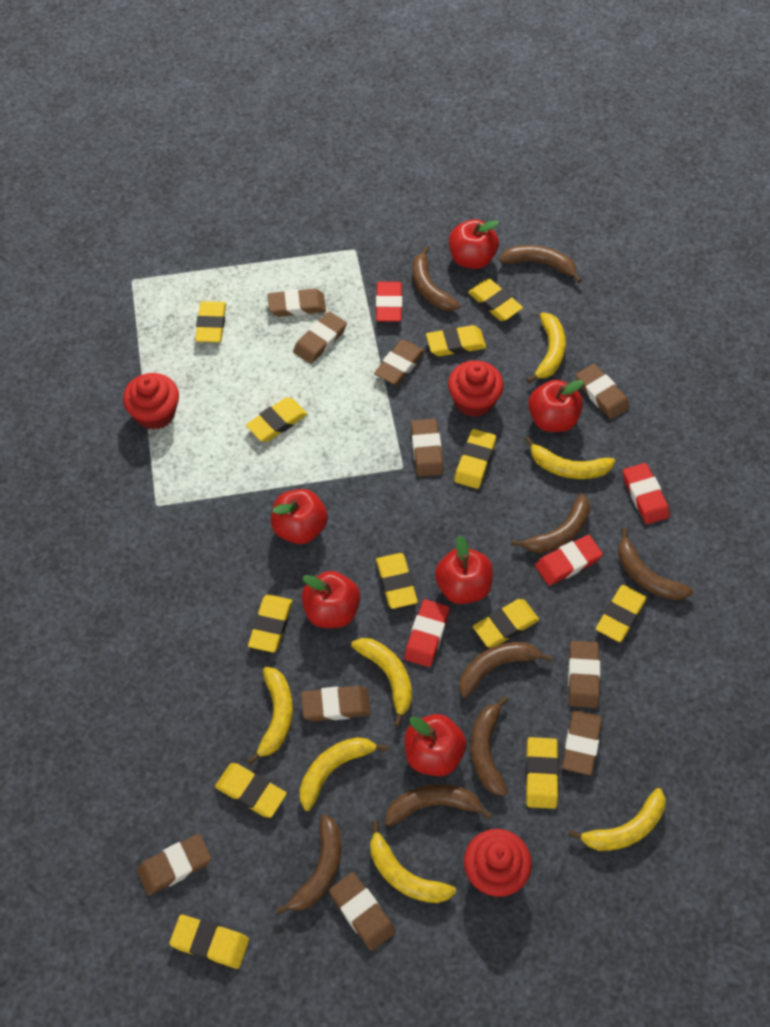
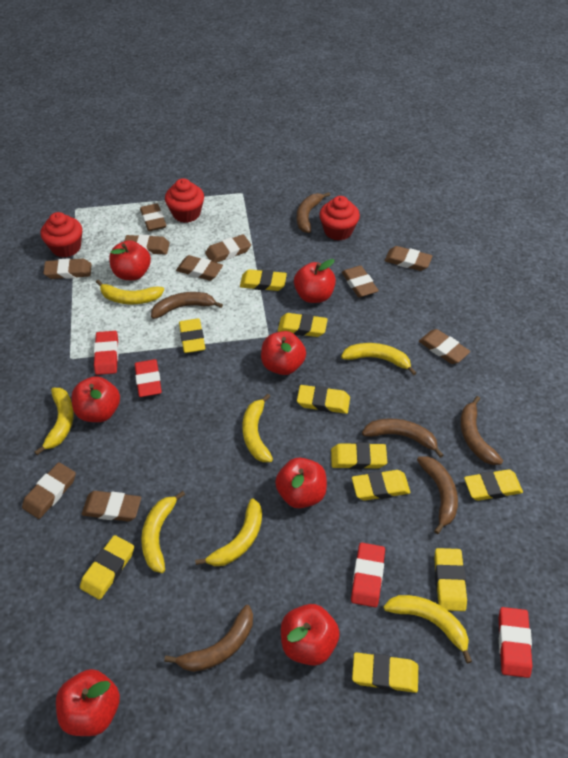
brown banana: 8 -> 6
red apple: 6 -> 7
yellow eraser: 12 -> 10

